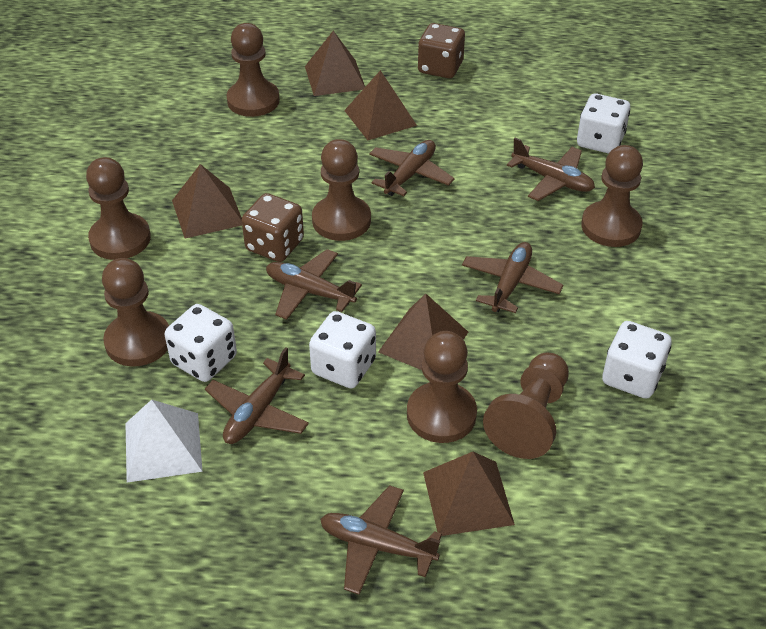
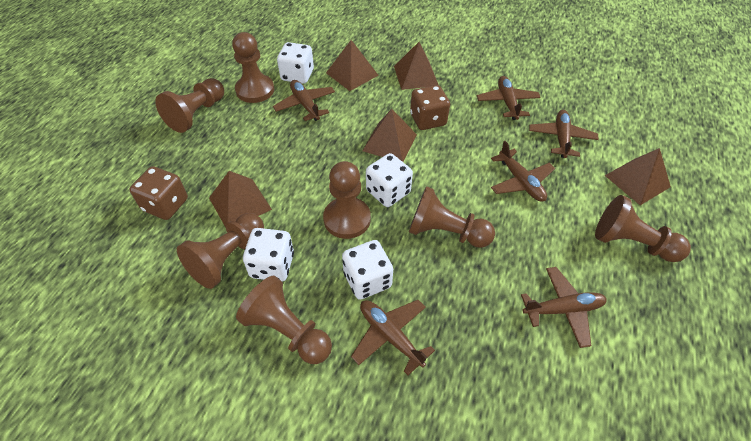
white pyramid: 1 -> 0

